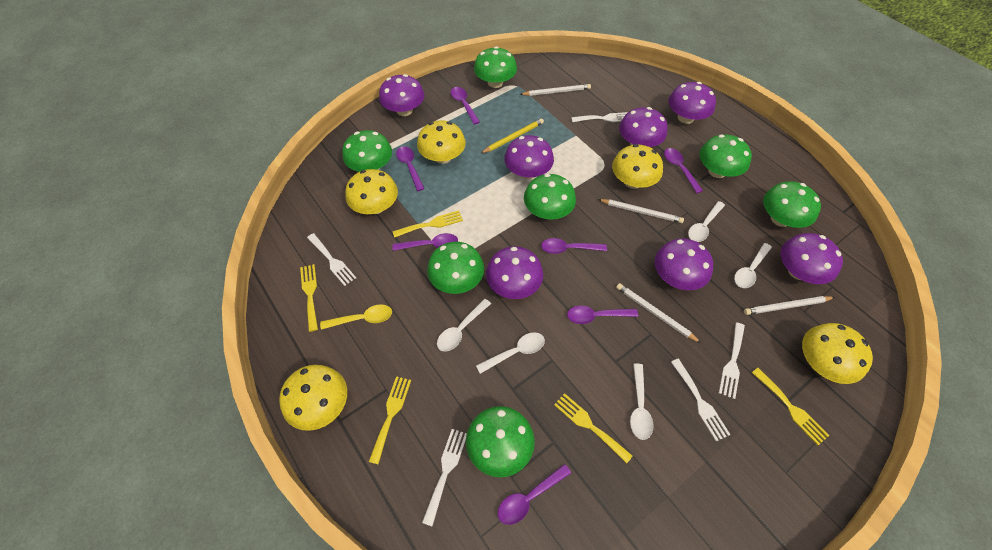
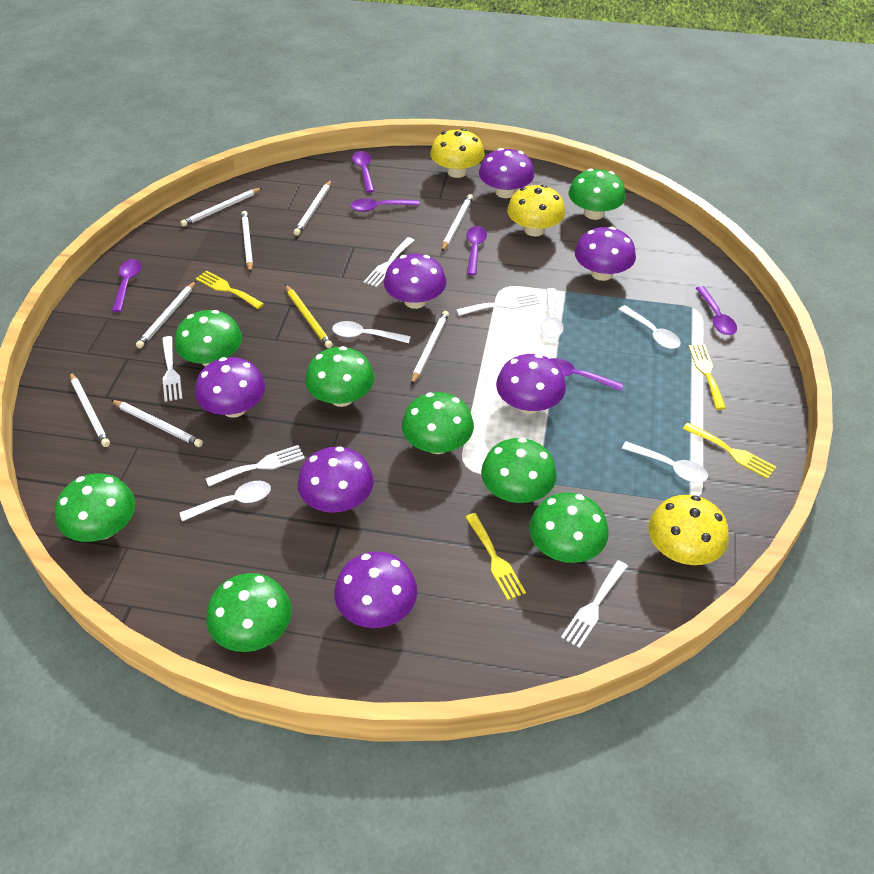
green mushroom: 7 -> 8
purple spoon: 7 -> 6
white pencil: 4 -> 8
yellow fork: 5 -> 4
yellow mushroom: 5 -> 3
yellow spoon: 1 -> 0

